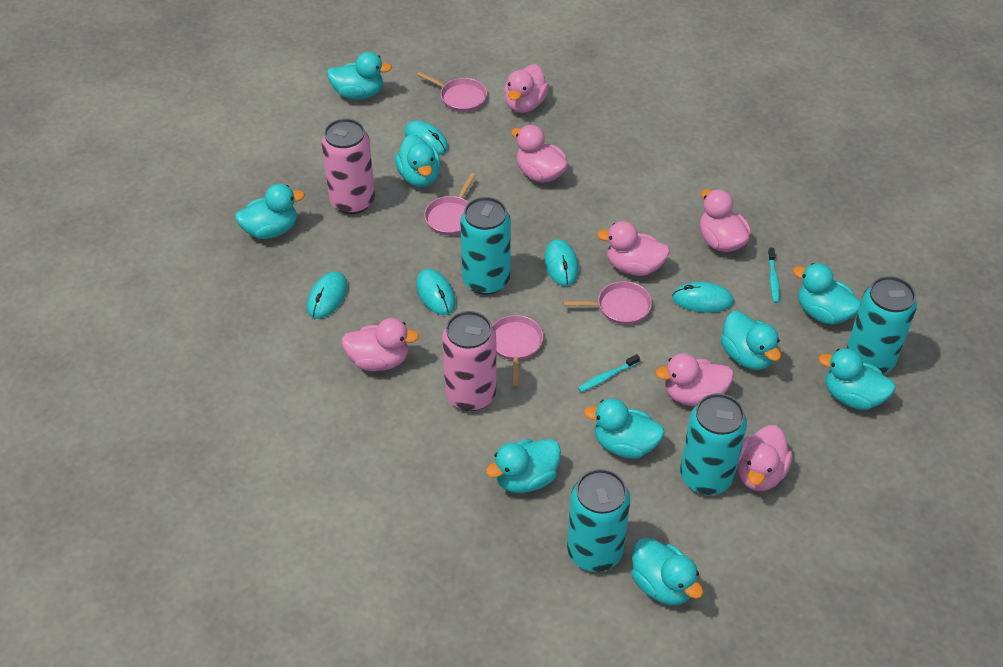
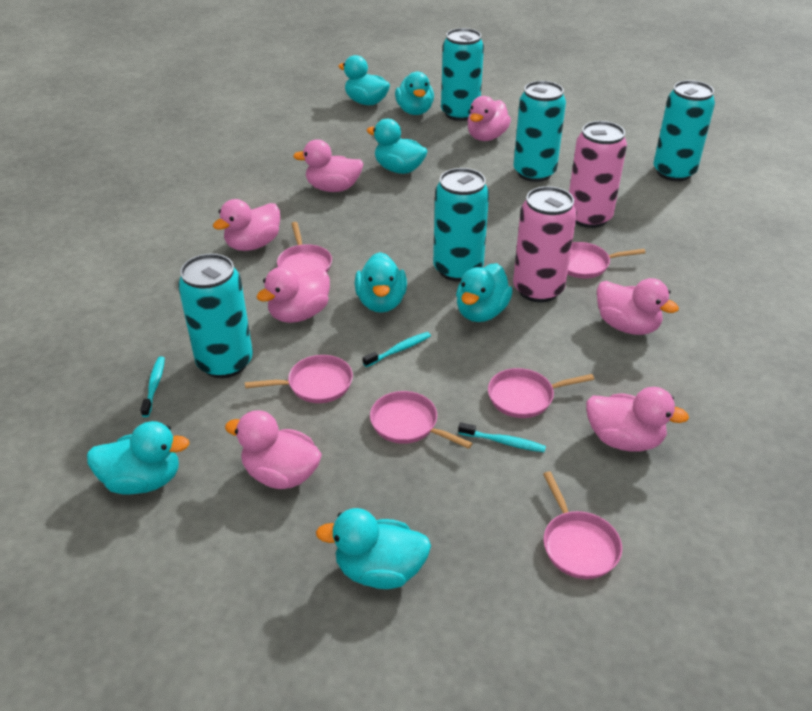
pink pan: 4 -> 6
turquoise can: 4 -> 5
turquoise duck: 9 -> 7
turquoise mouse: 5 -> 0
turquoise toothbrush: 2 -> 3

